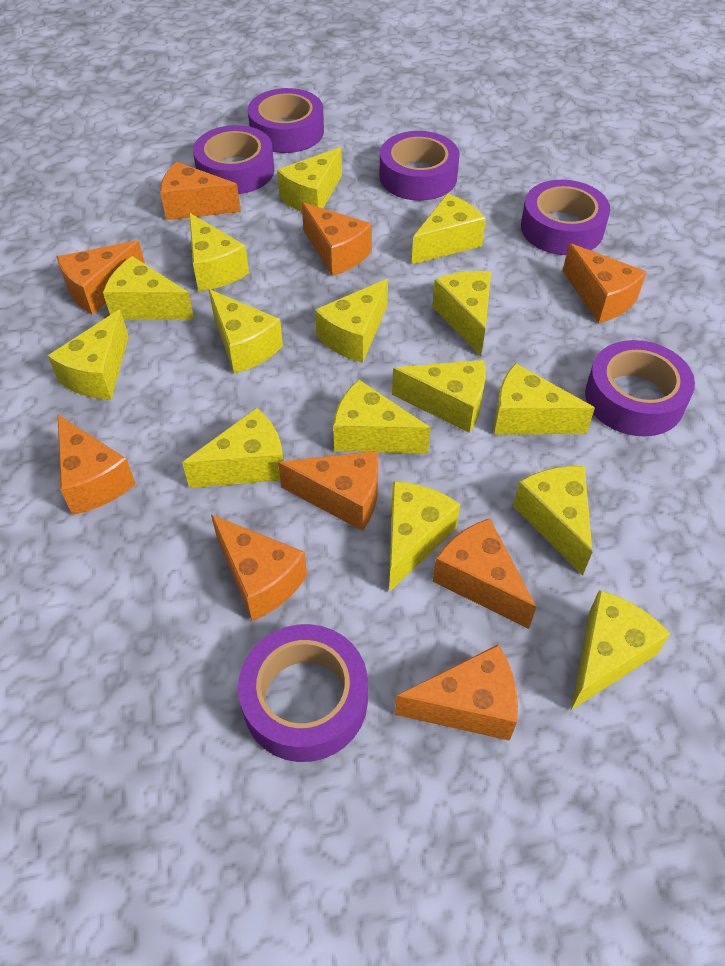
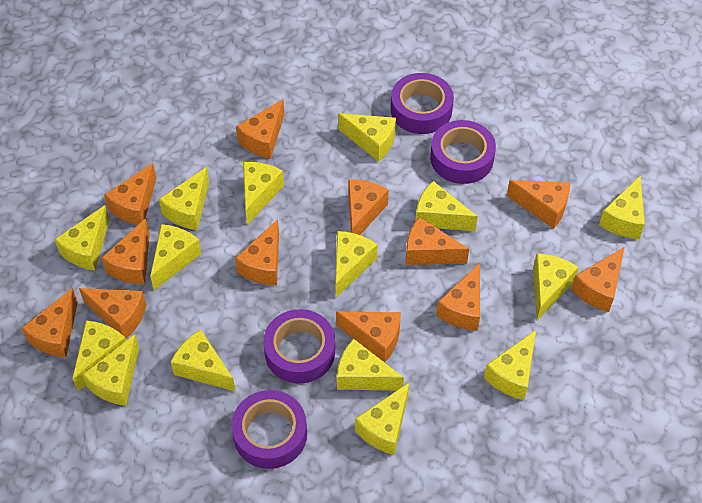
orange cheese: 9 -> 12
purple tape: 6 -> 4

